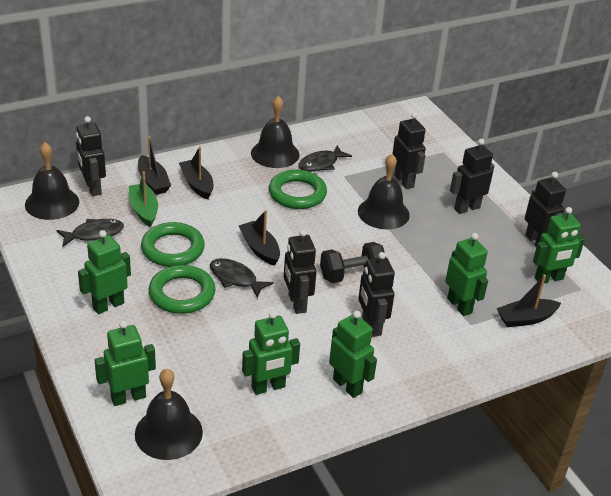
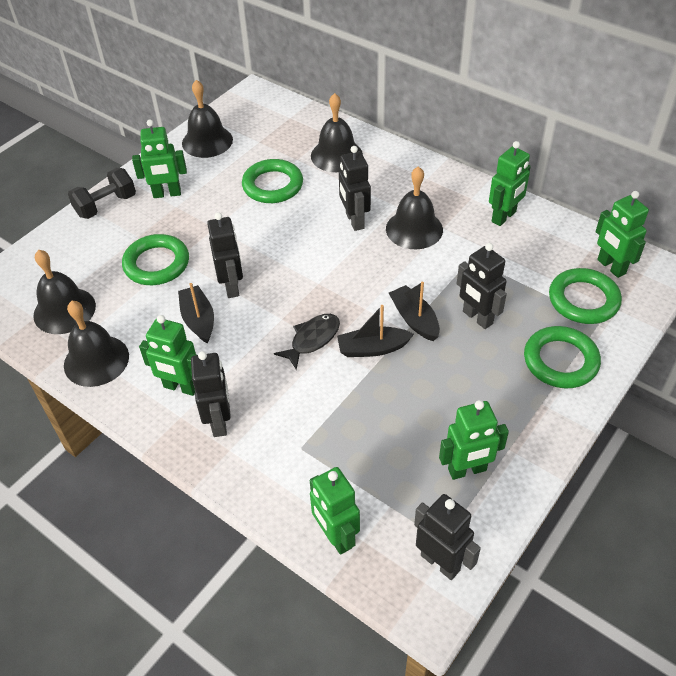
black bell: 4 -> 5
black boat: 4 -> 3
black fish: 3 -> 1
black robot: 6 -> 5
green boat: 1 -> 0
green ring: 3 -> 4

